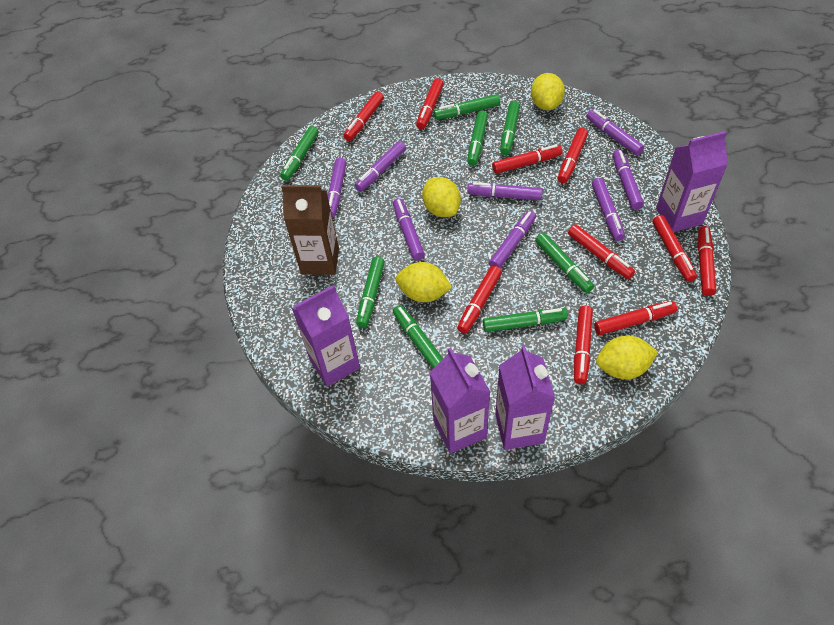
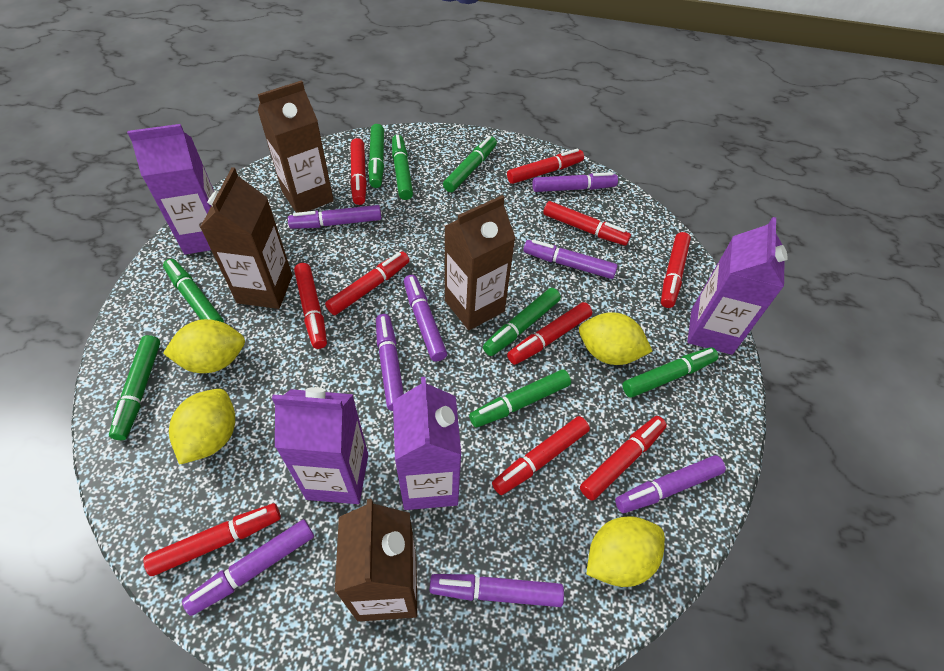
brown carton: 1 -> 4

